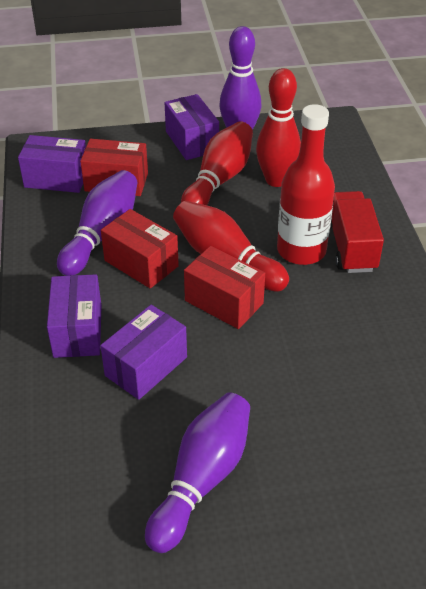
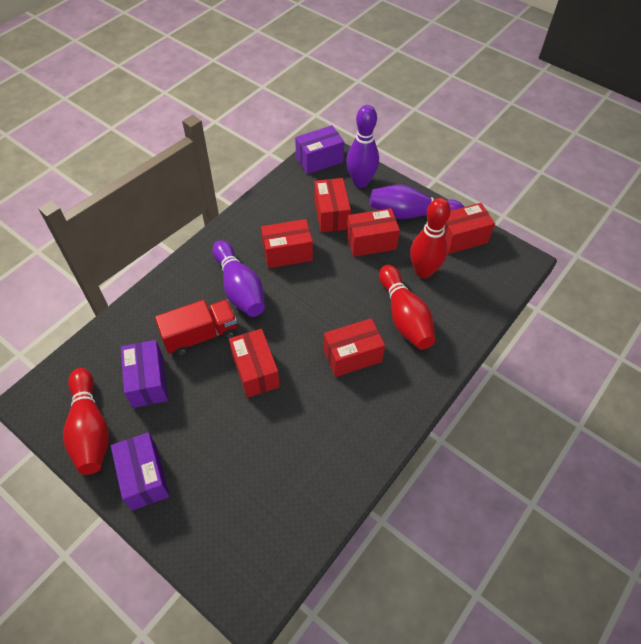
purple box: 4 -> 3
red bottle: 1 -> 0
red box: 3 -> 6

